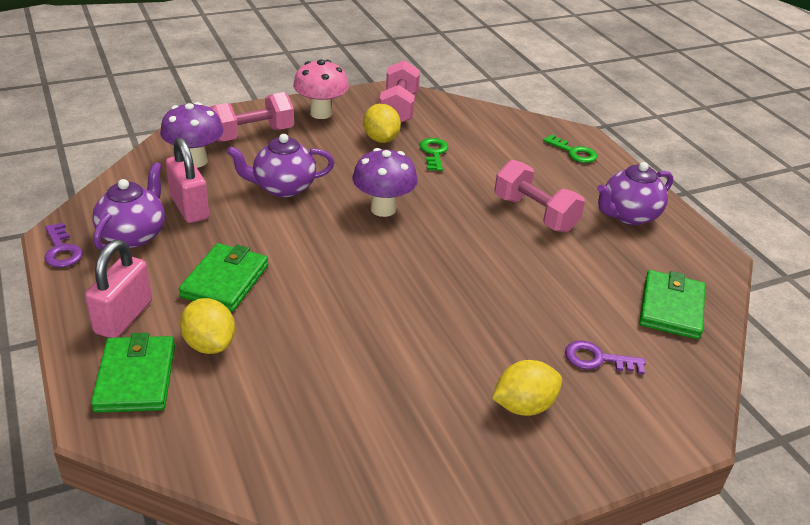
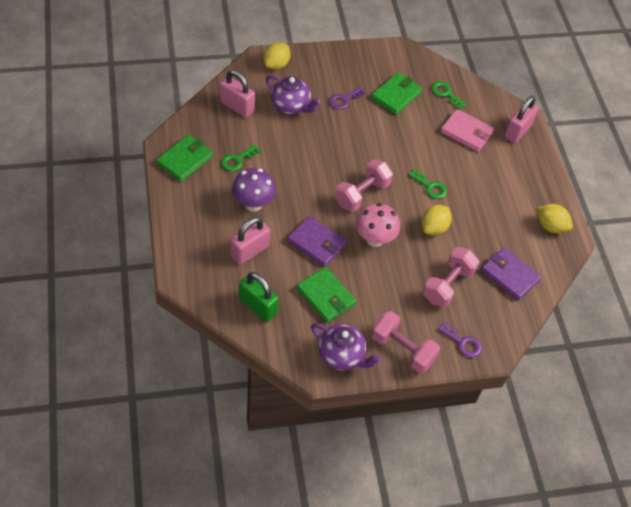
green key: 2 -> 3
green padlock: 0 -> 1
pink padlock: 2 -> 3
pink wallet: 0 -> 1
purple mushroom: 2 -> 1
purple teapot: 3 -> 2
purple wallet: 0 -> 2

